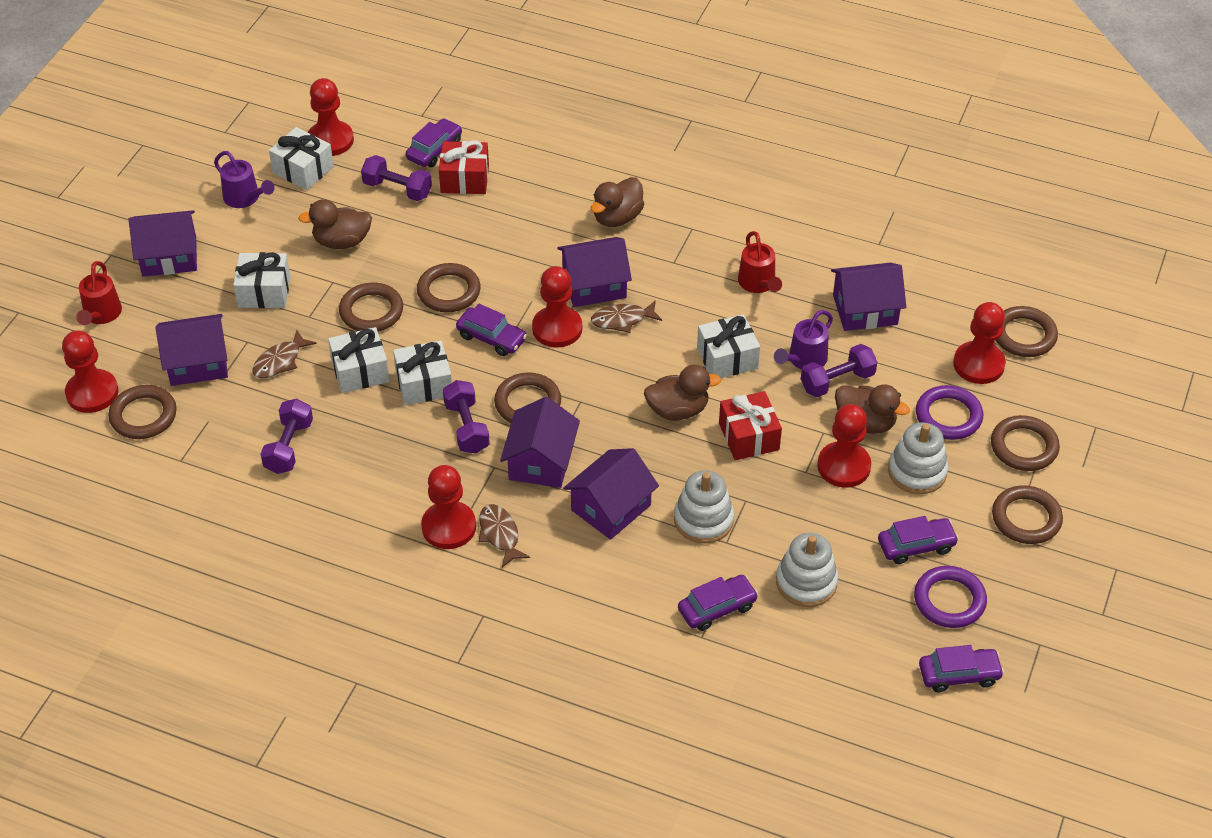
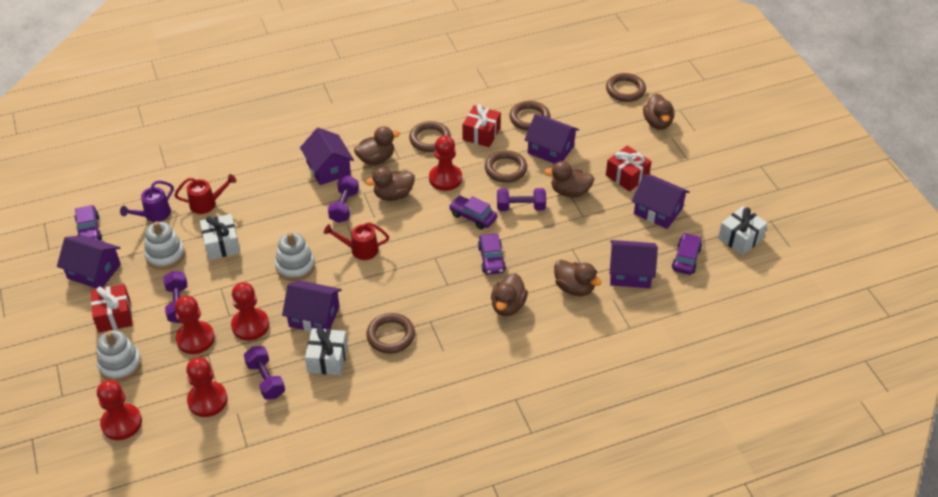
brown duck: 4 -> 6
brown fish: 3 -> 0
brown ring: 7 -> 5
purple car: 5 -> 4
purple ring: 2 -> 0
purple watering can: 2 -> 1
red gift: 2 -> 3
red pawn: 6 -> 5
white gift: 5 -> 3

